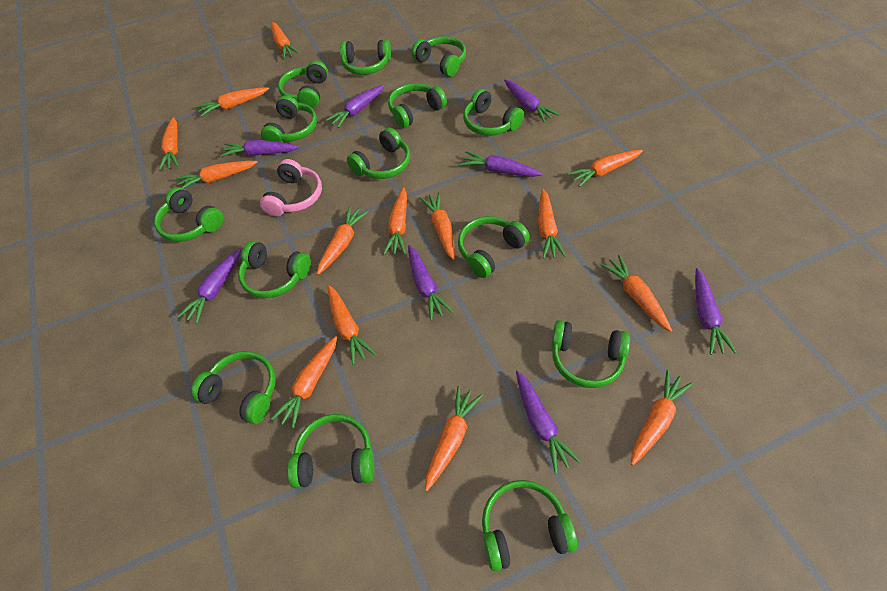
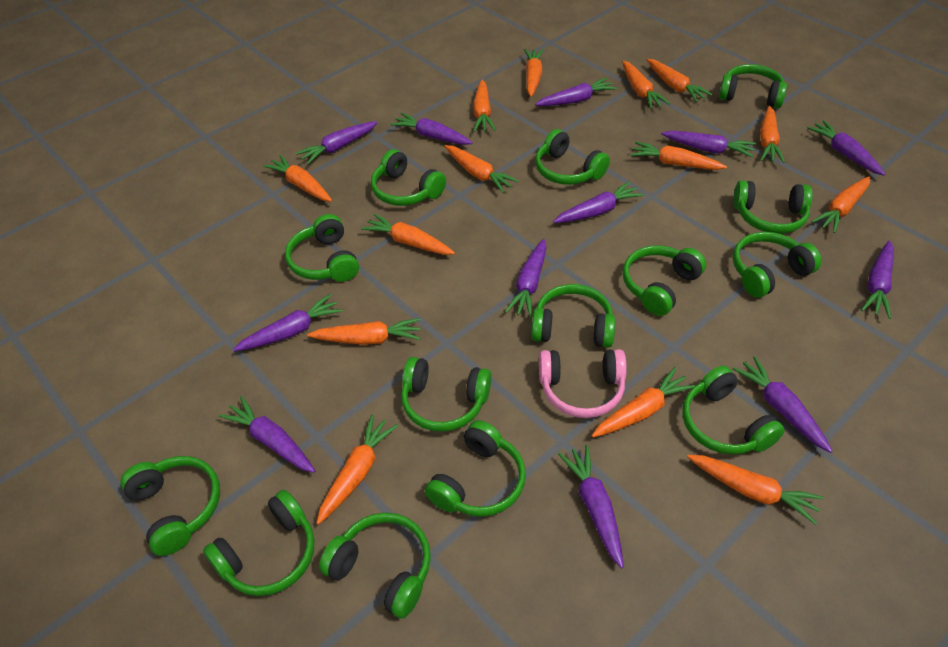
purple carrot: 8 -> 12

